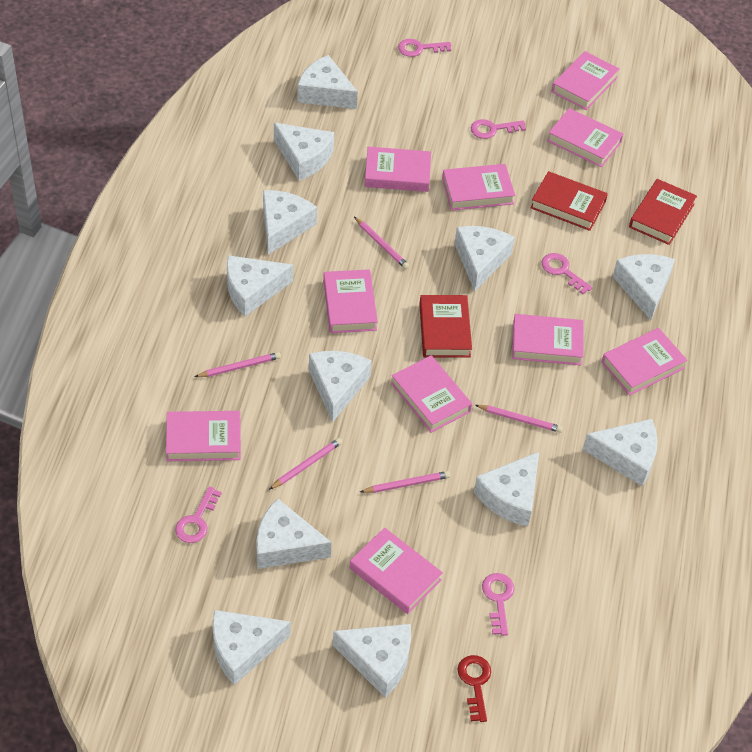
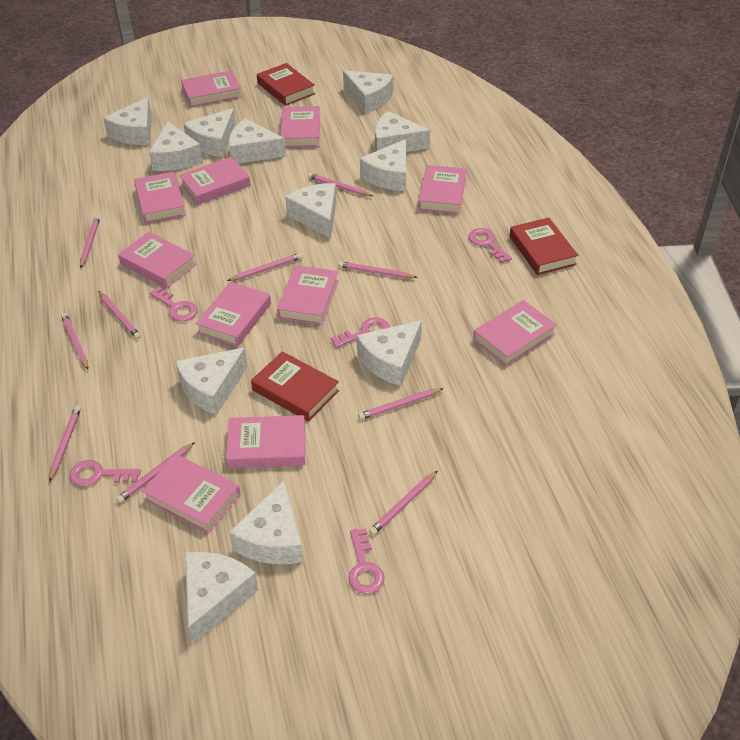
pink book: 10 -> 11
pink pencil: 5 -> 10
red key: 1 -> 0

